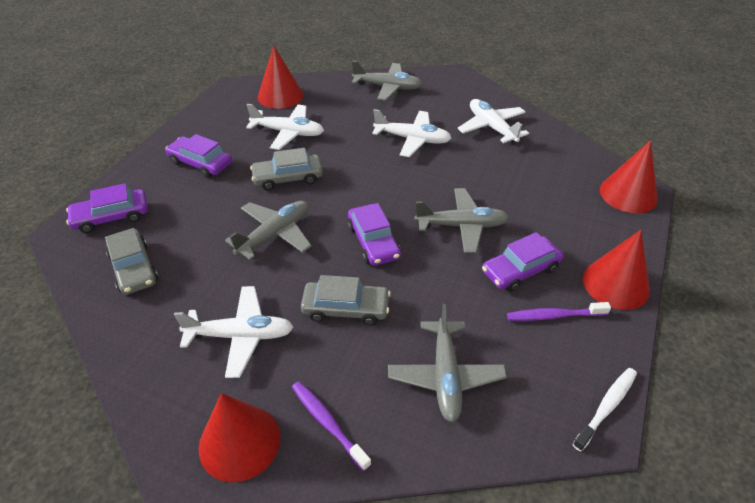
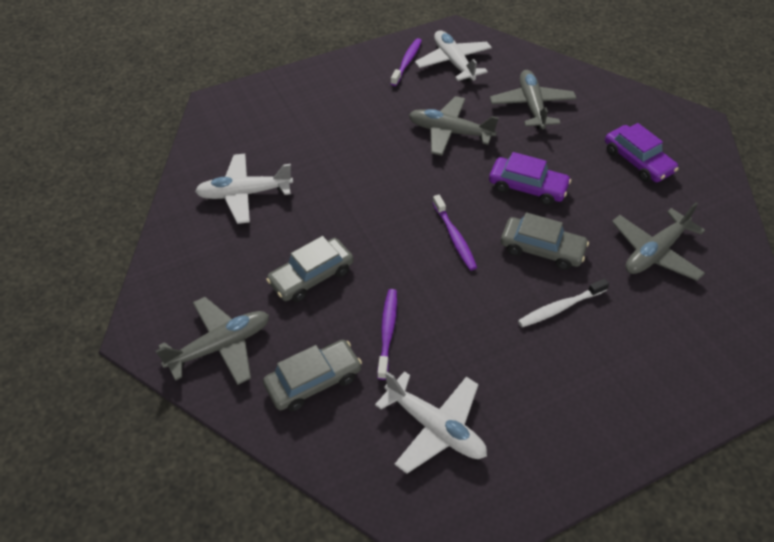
purple car: 4 -> 2
purple toothbrush: 2 -> 3
red cone: 4 -> 0
white plane: 4 -> 3

